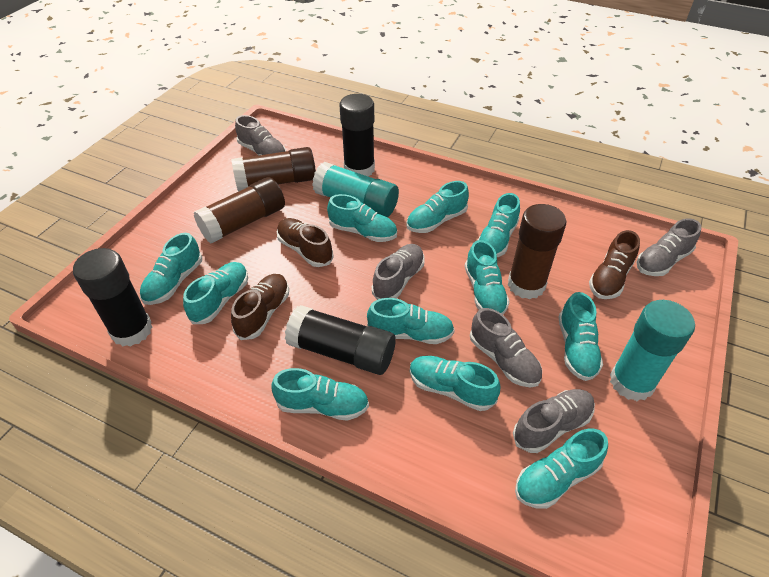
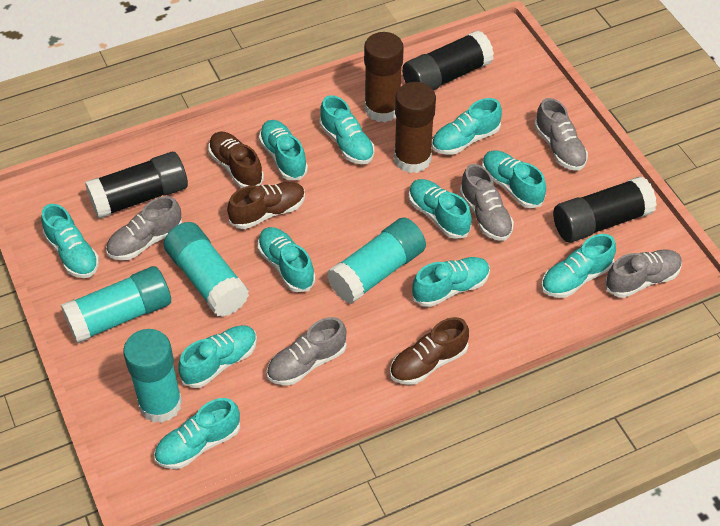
brown glue stick: 3 -> 2
turquoise glue stick: 2 -> 4

